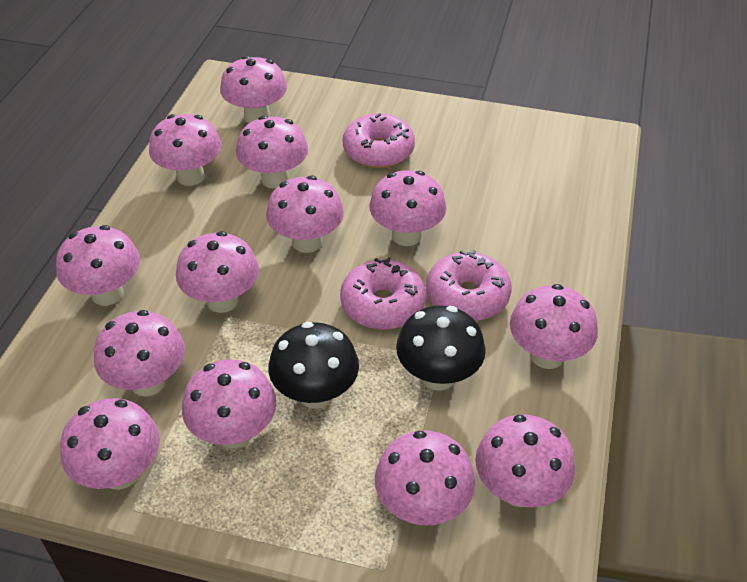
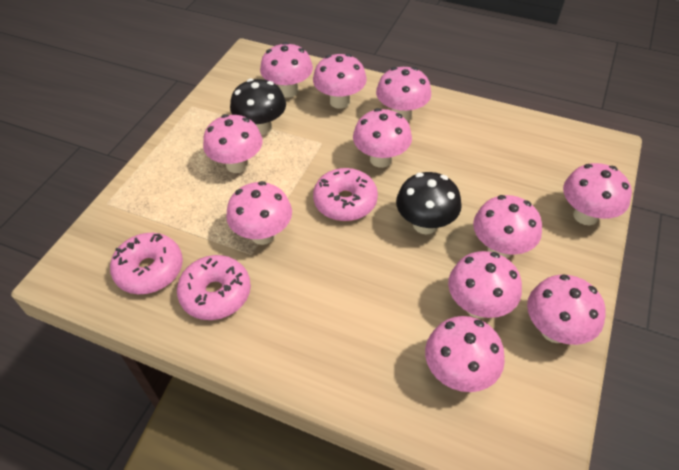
pink mushroom: 13 -> 11

